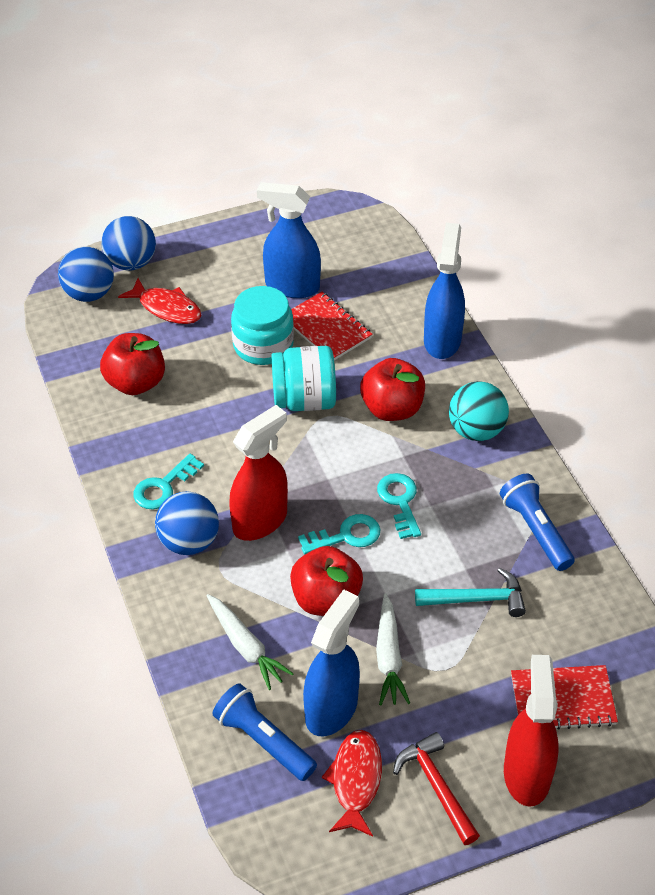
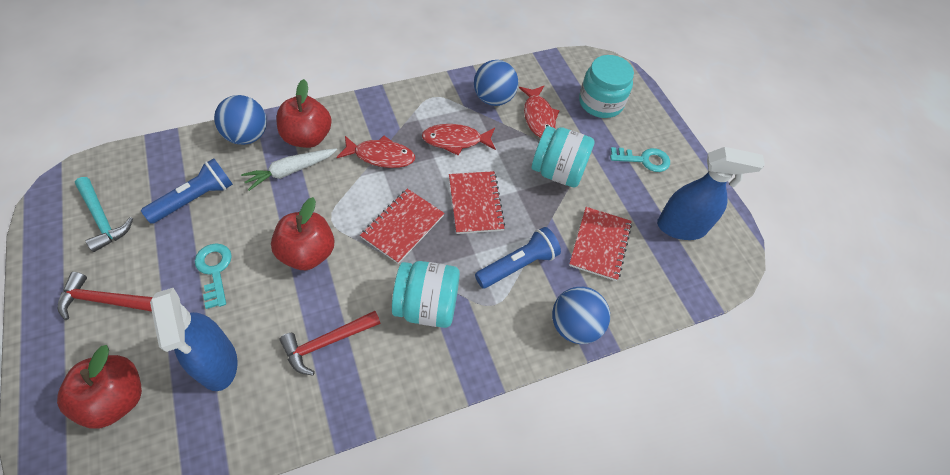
blue spray bottle: 3 -> 2
red fish: 2 -> 3
red hammer: 1 -> 2
red notebook: 2 -> 3
red spray bottle: 2 -> 0
turquoise ball: 1 -> 0
turquoise jar: 2 -> 3
turquoise key: 3 -> 2
white carrot: 2 -> 1

